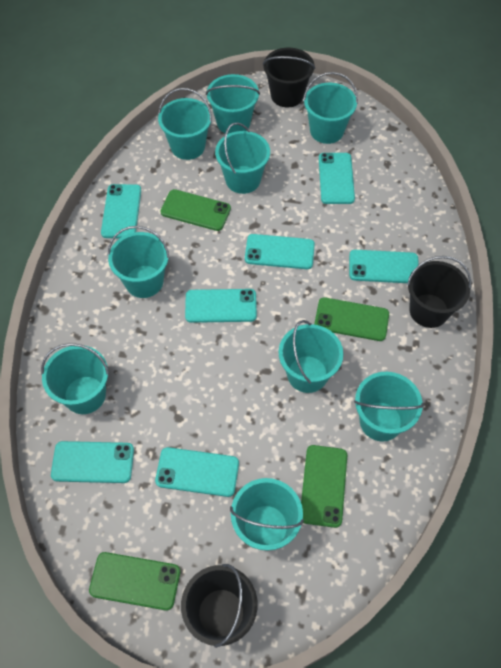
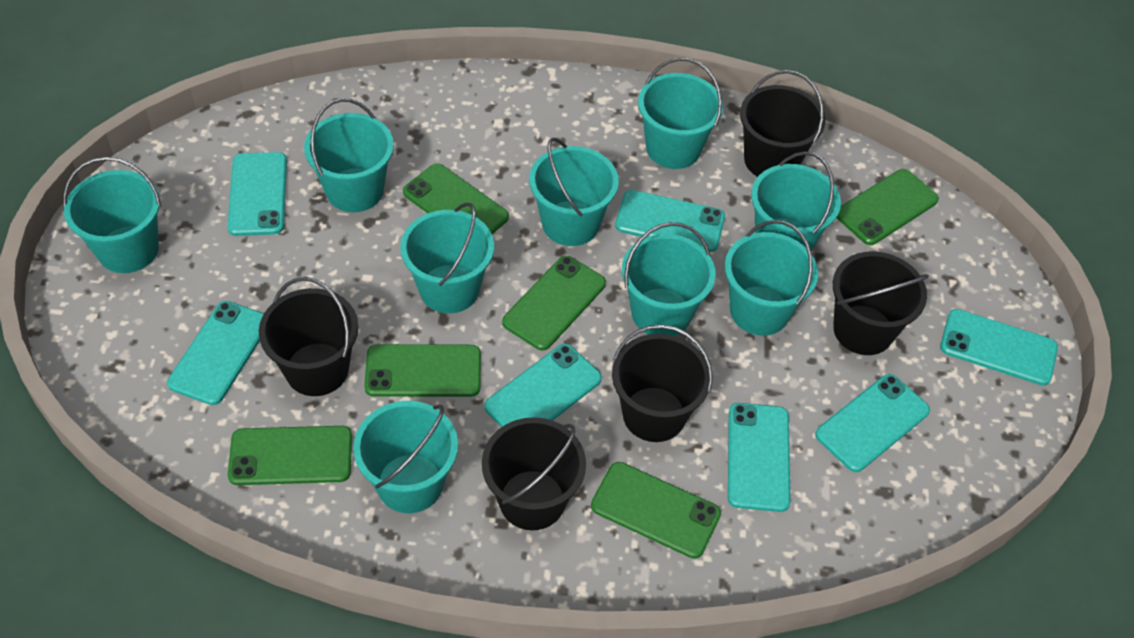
black bucket: 3 -> 5
green phone: 4 -> 6

